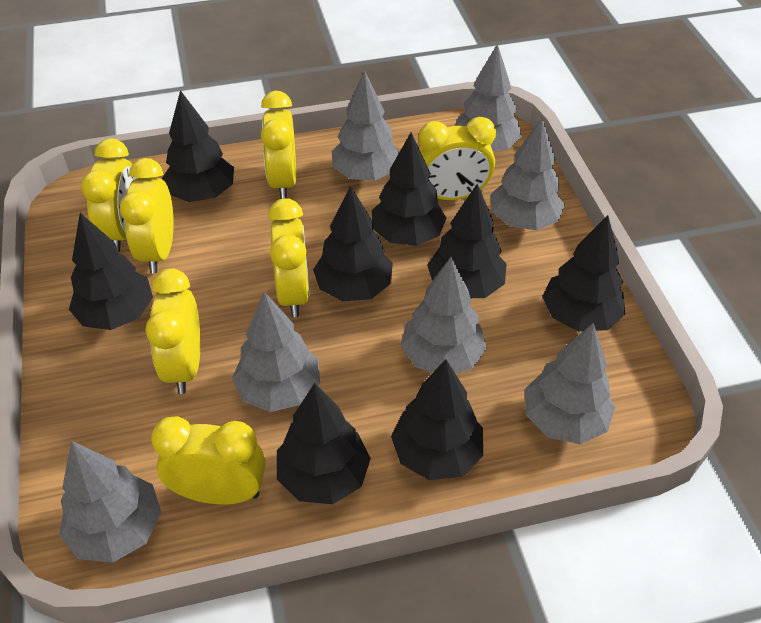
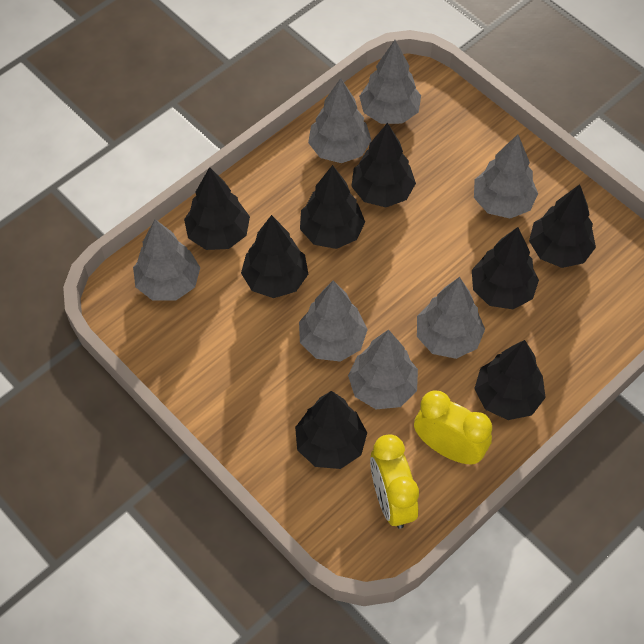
yellow clock: 7 -> 2

